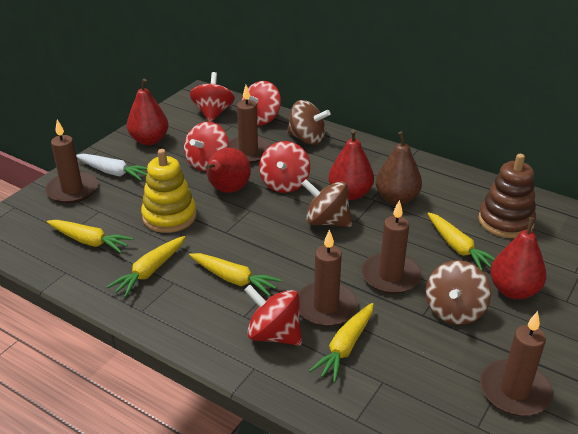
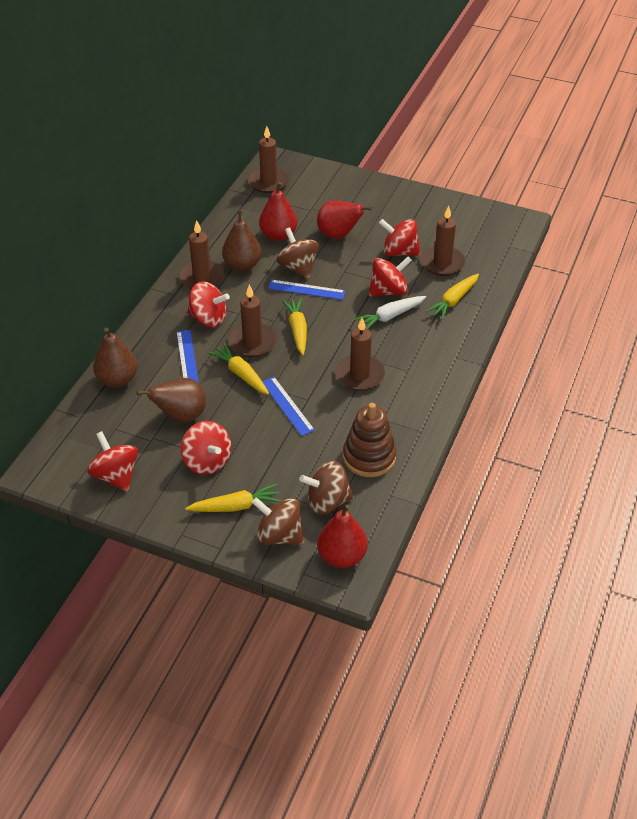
blue ruler: 0 -> 3
brown pear: 1 -> 3
red pear: 4 -> 3
yellow carrot: 5 -> 4
yellow stacking toy: 1 -> 0

